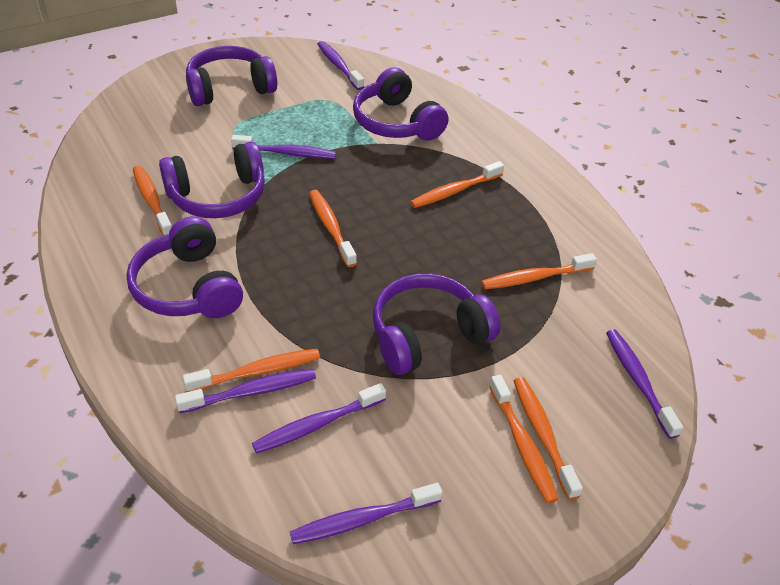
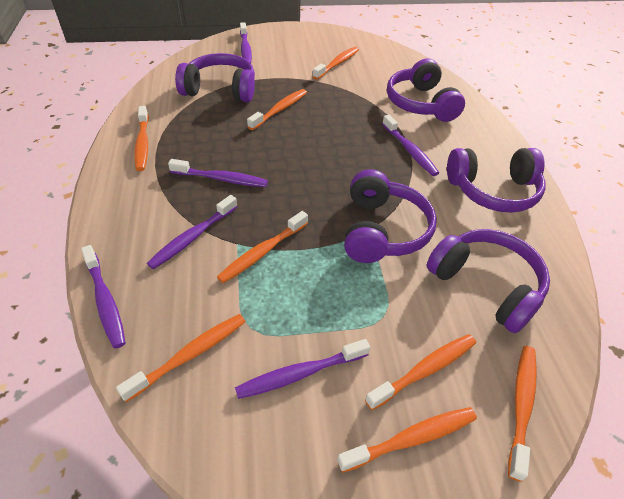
orange toothbrush: 7 -> 8

